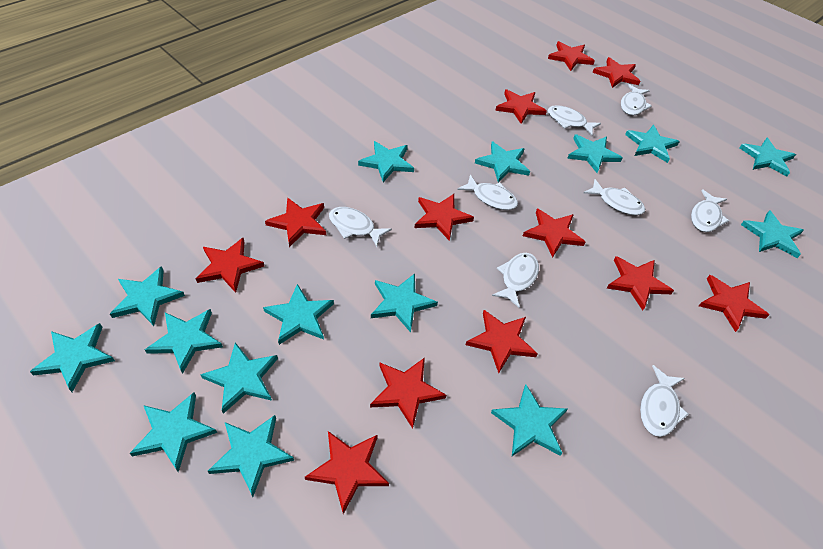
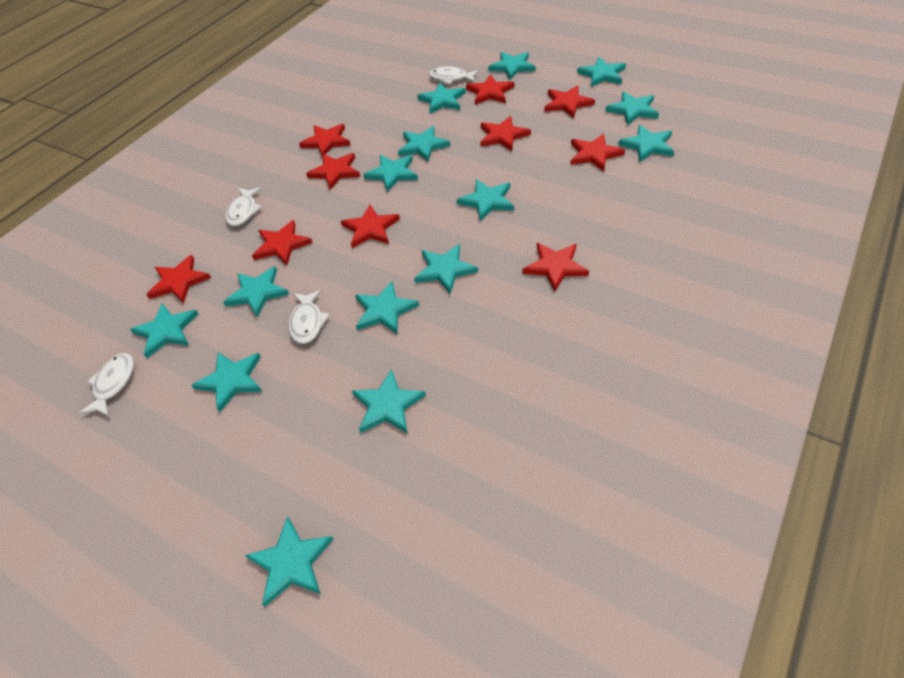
red star: 12 -> 10
white fish: 8 -> 4

